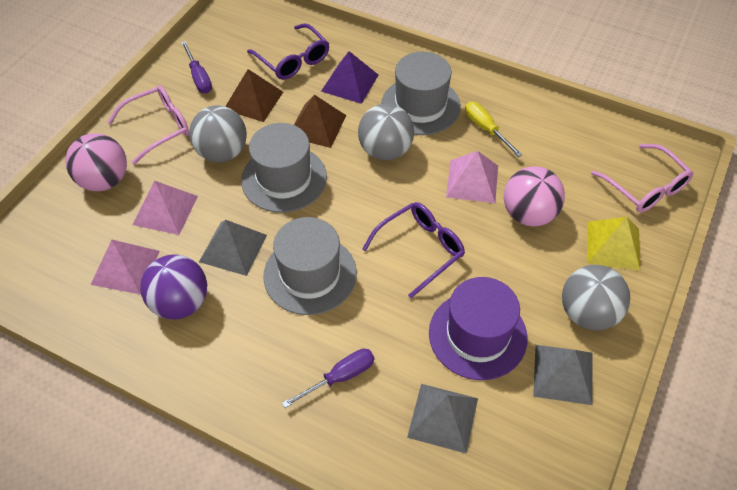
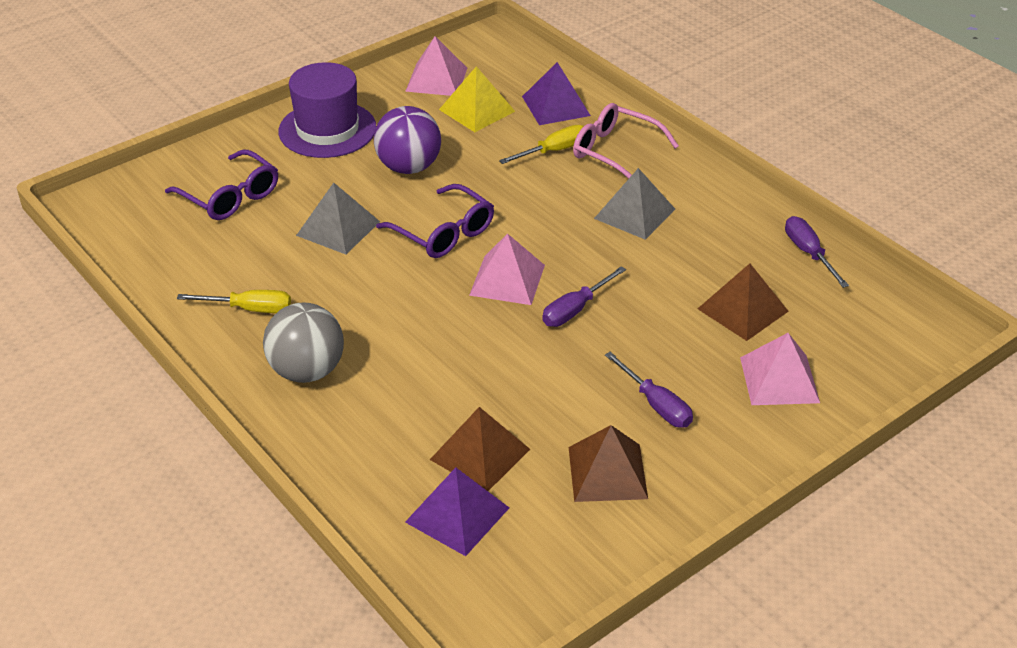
brown pyramid: 2 -> 3
grey ball: 3 -> 1
grey hat: 3 -> 0
grey pyramid: 3 -> 2
pink ball: 2 -> 0
pink glasses: 2 -> 1
purple pyramid: 1 -> 2
purple screwdriver: 2 -> 3
yellow screwdriver: 1 -> 2

